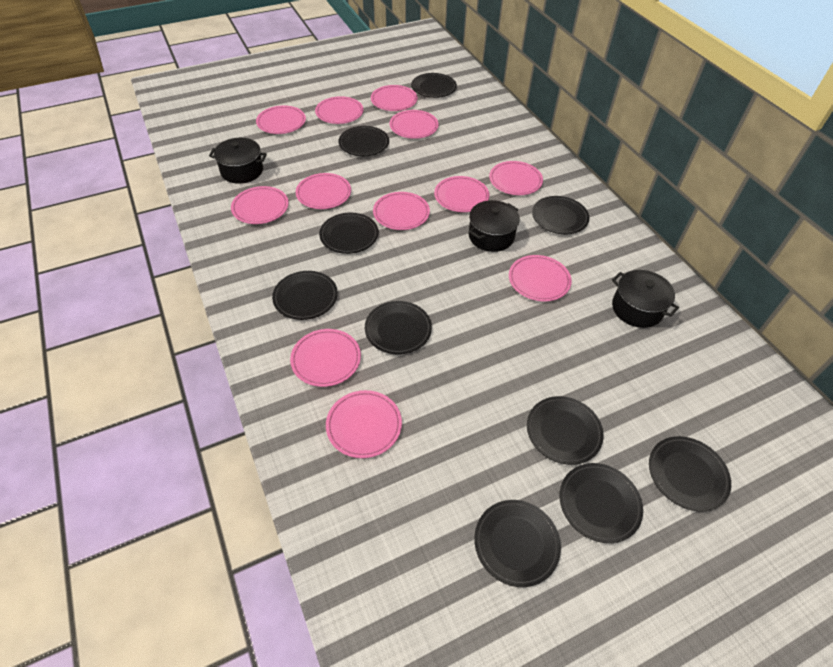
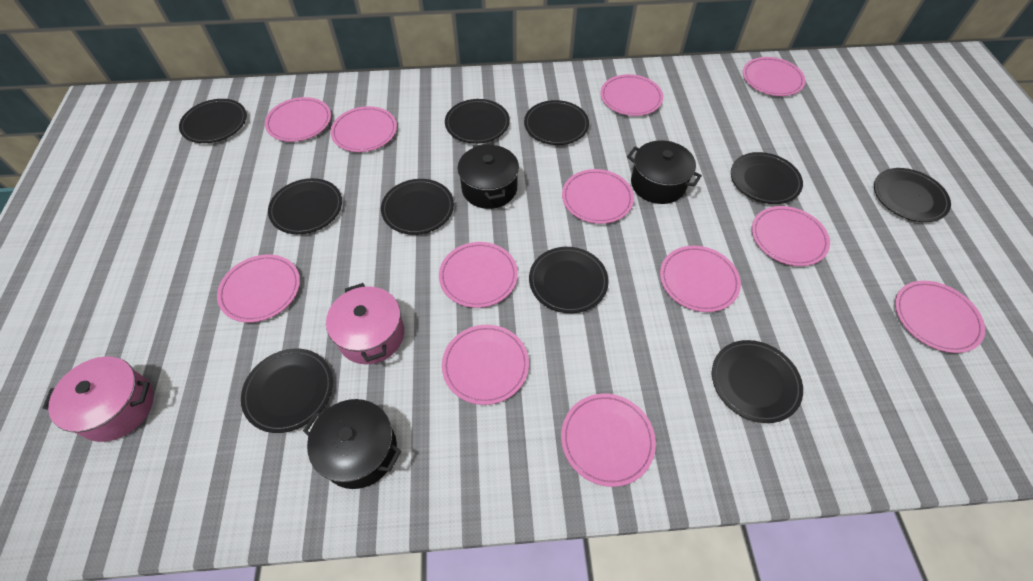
pink pot: 0 -> 2

